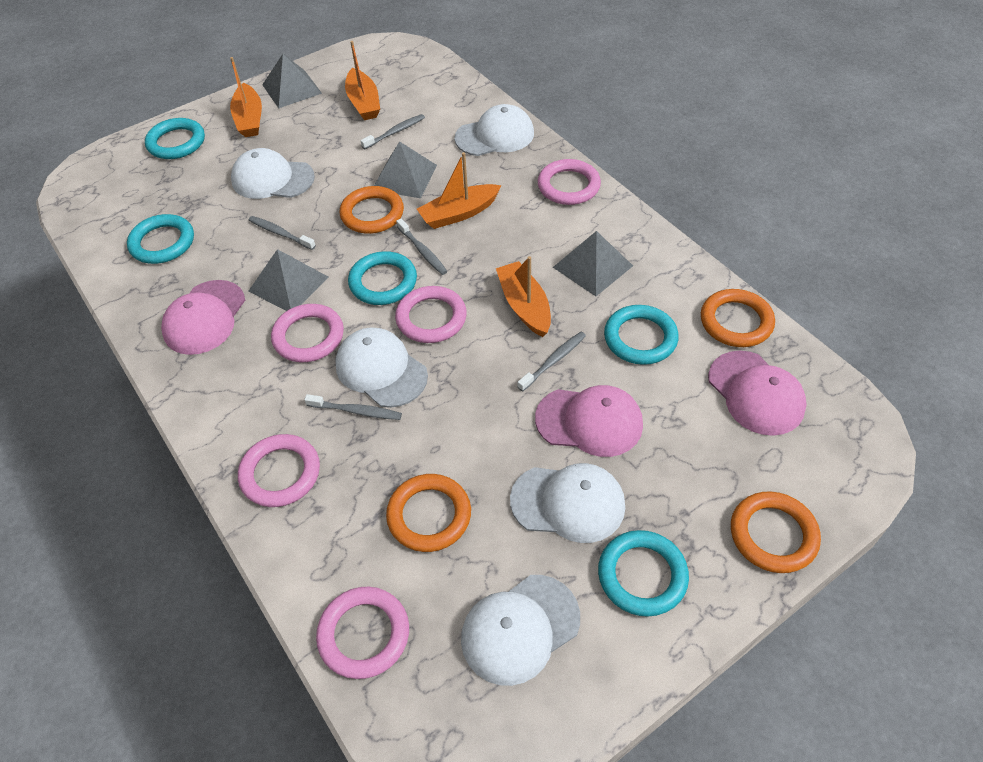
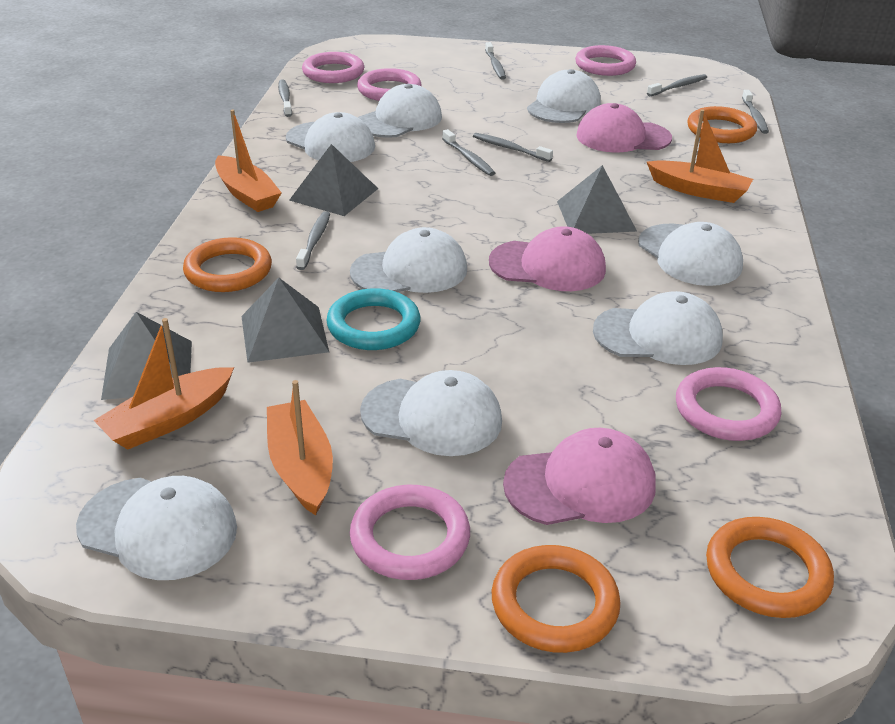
grey toothbrush: 5 -> 7
turquoise ring: 5 -> 1
white cap: 5 -> 8

